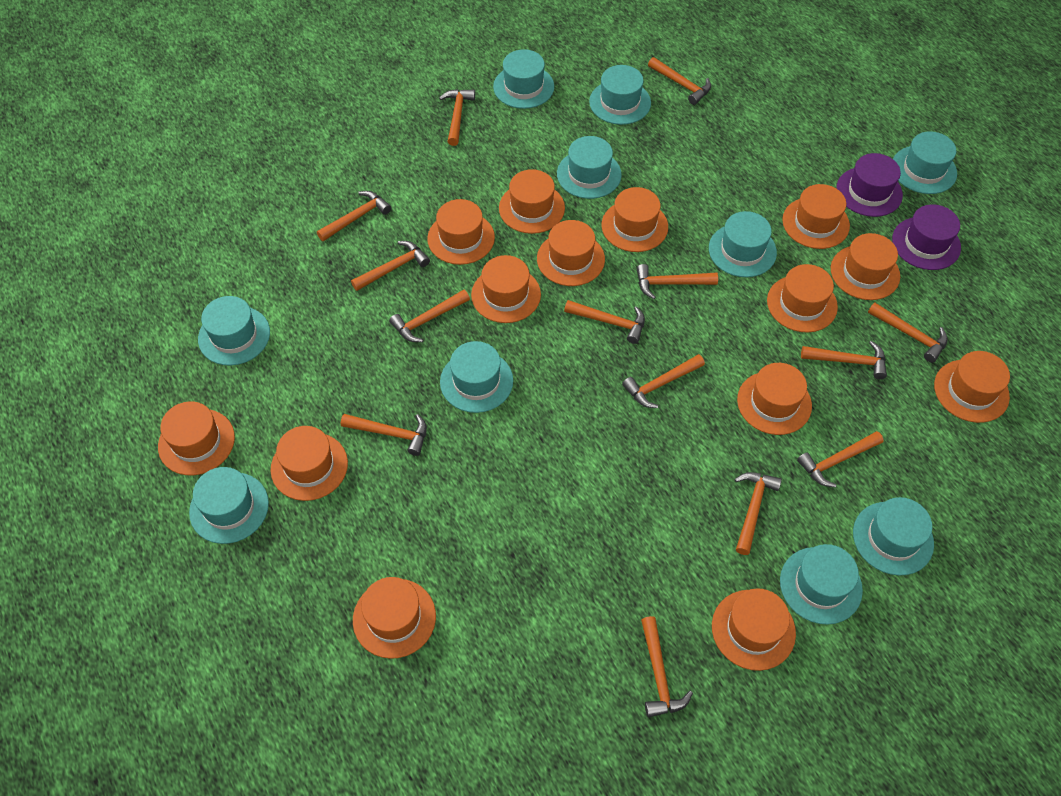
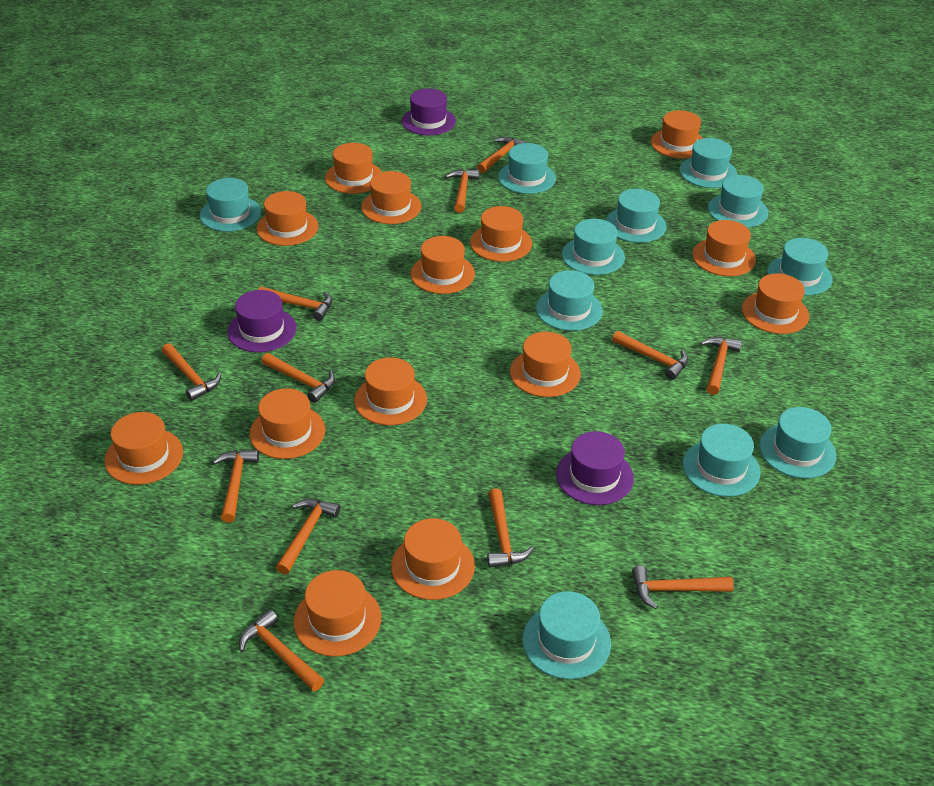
orange hammer: 14 -> 12
purple hat: 2 -> 3
turquoise hat: 10 -> 11

